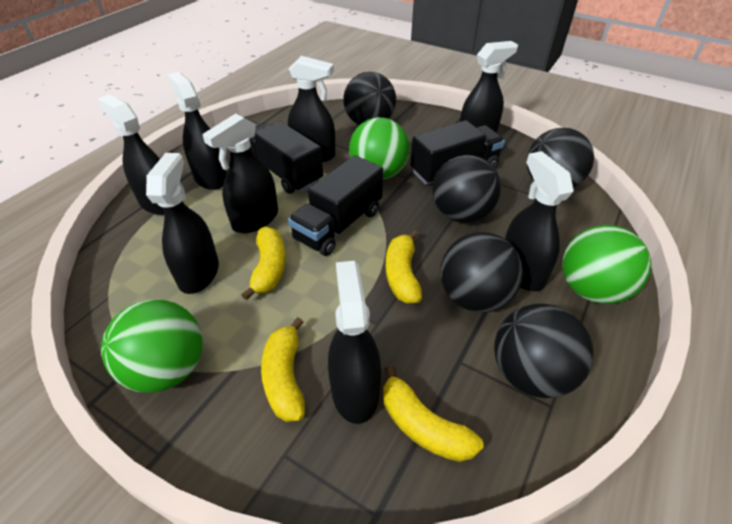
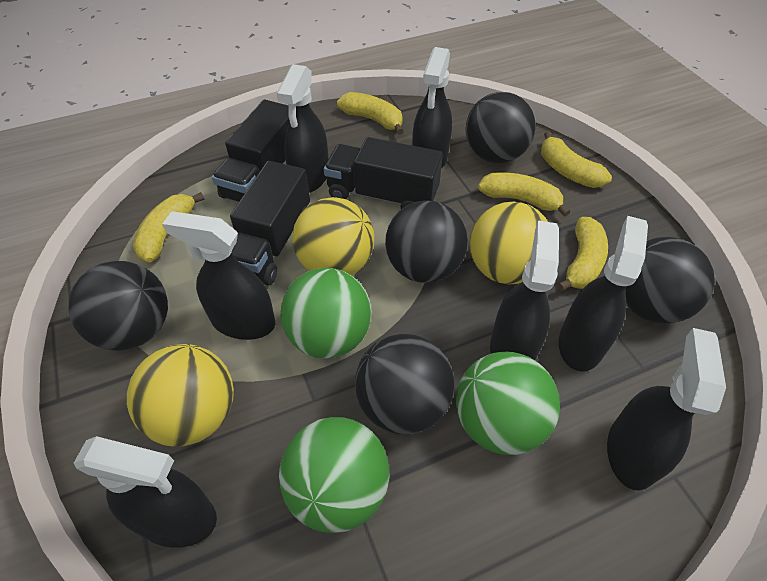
black spray bottle: 8 -> 7
yellow ball: 0 -> 3
yellow banana: 4 -> 5

